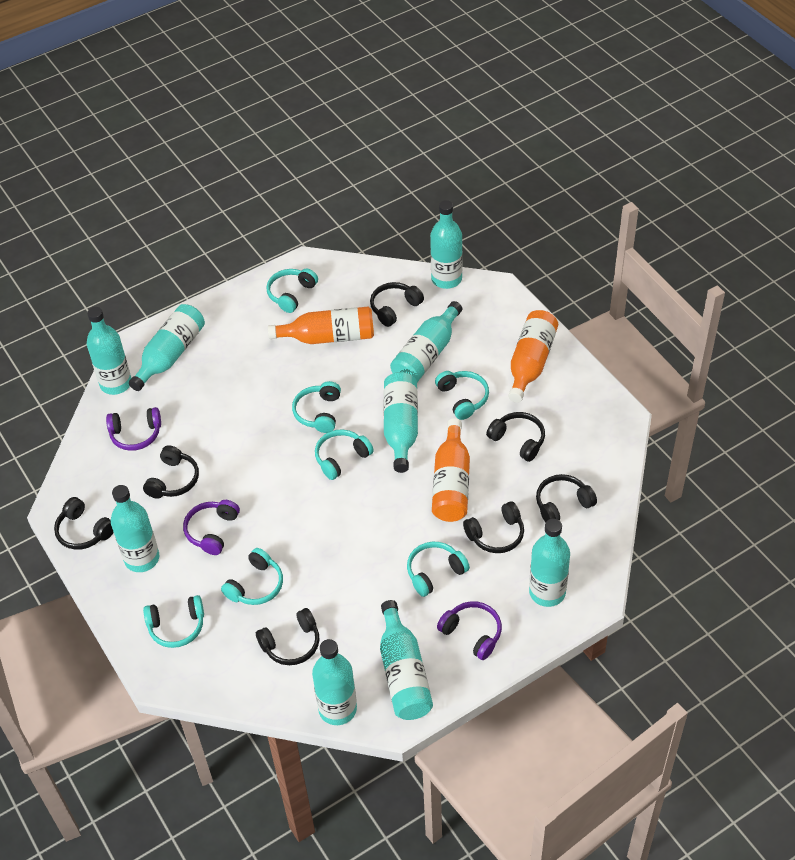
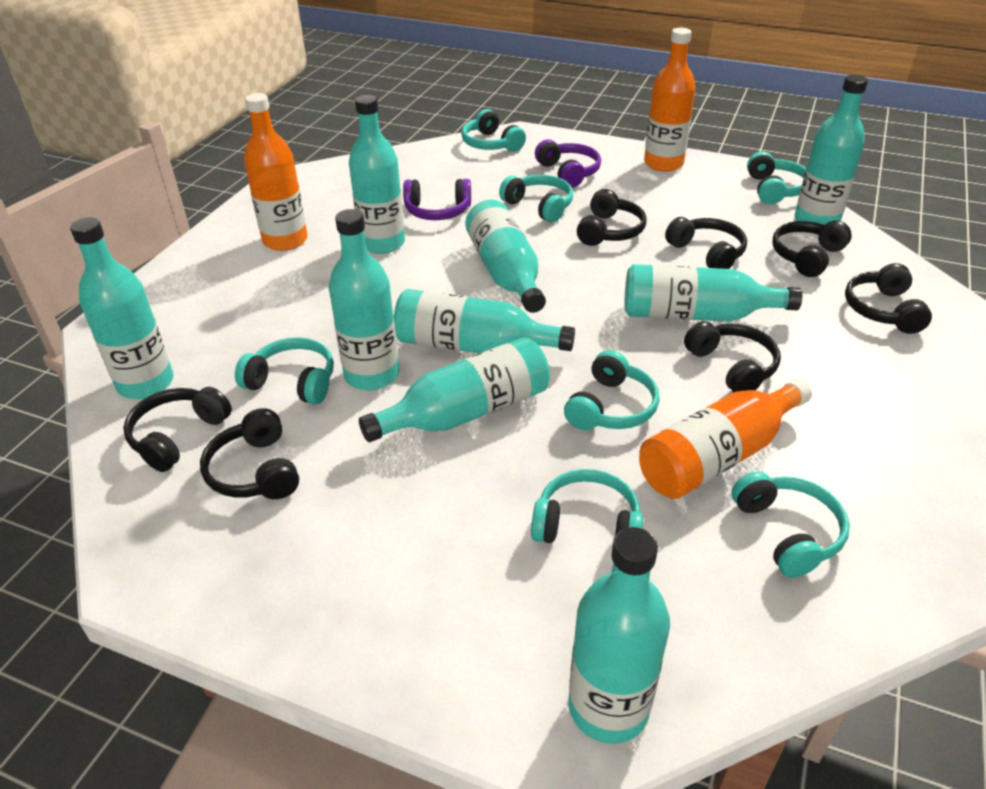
purple headphones: 3 -> 2

